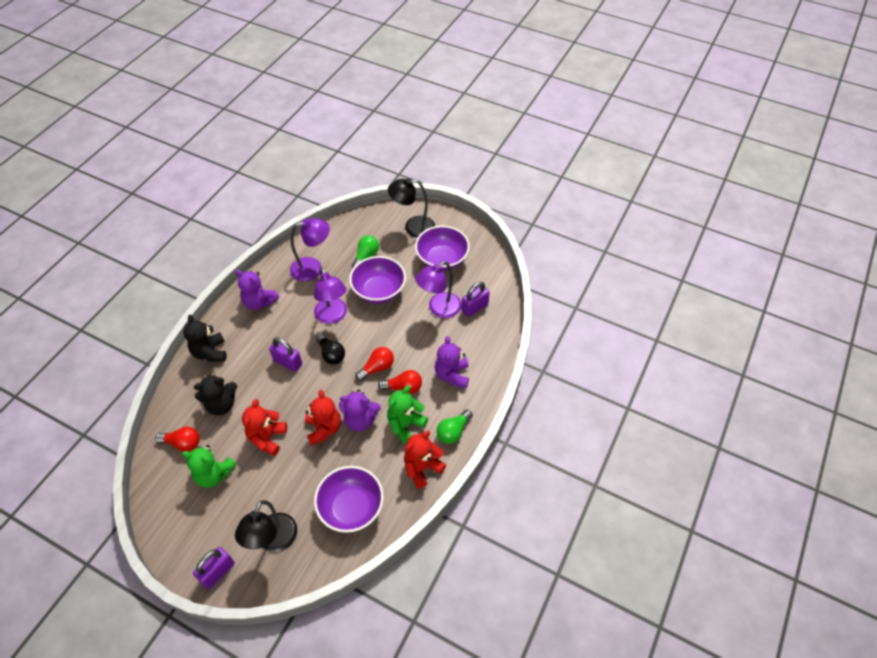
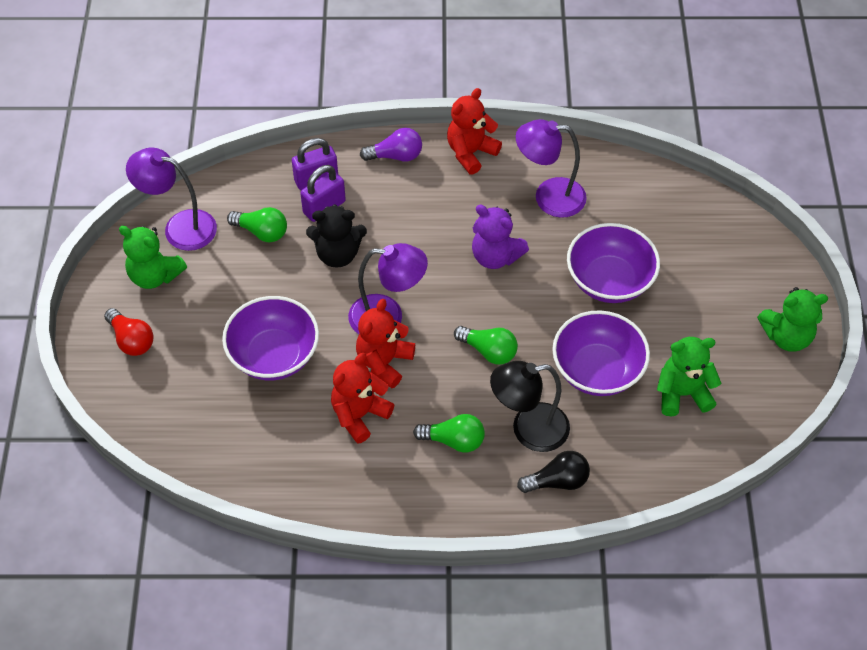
black lamp: 2 -> 1
black teddy bear: 2 -> 1
green light bulb: 2 -> 3
green teddy bear: 2 -> 3
purple light bulb: 0 -> 1
purple padlock: 3 -> 2
purple teddy bear: 3 -> 1
red light bulb: 3 -> 1

